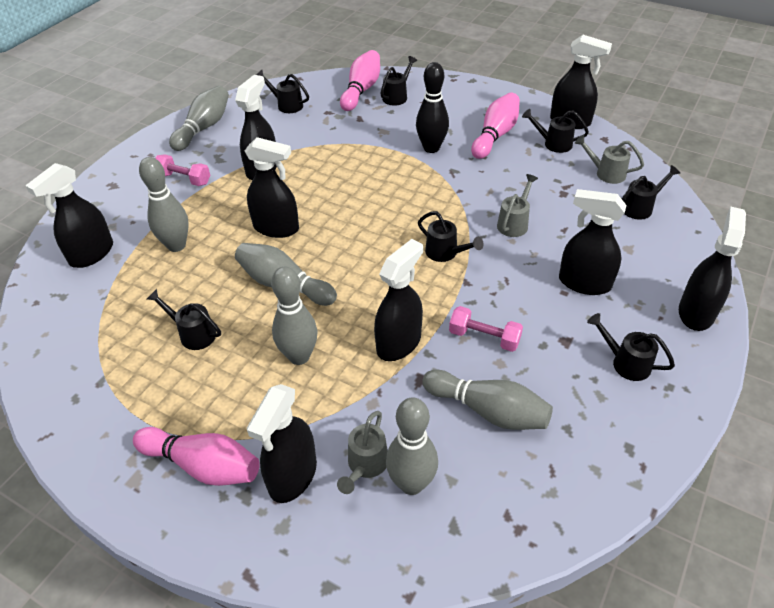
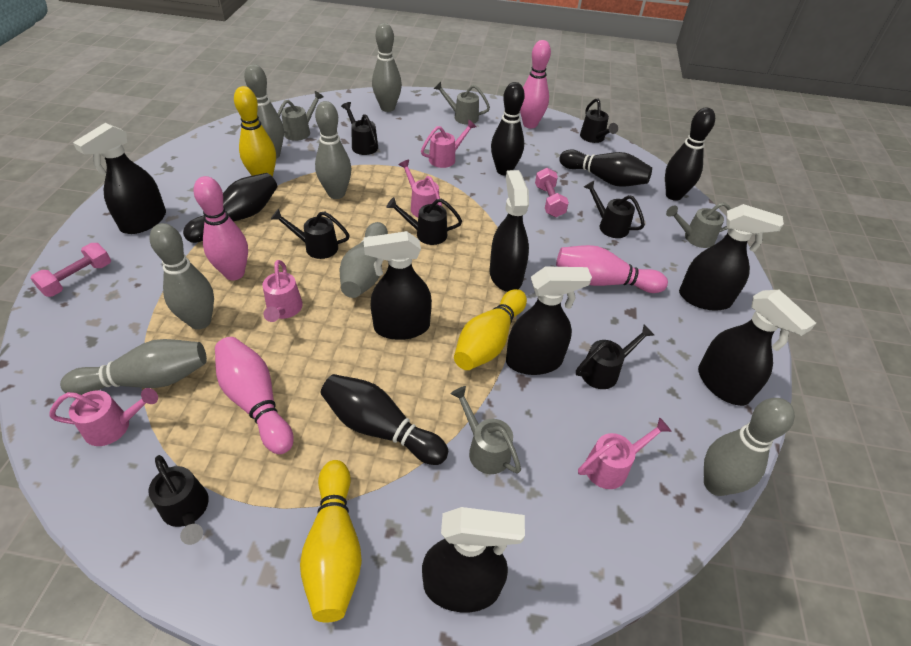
black bowling pin: 1 -> 5
black spray bottle: 8 -> 7
grey bowling pin: 6 -> 7
grey watering can: 3 -> 4
pink bowling pin: 3 -> 4
pink watering can: 0 -> 5
yellow bowling pin: 0 -> 3

